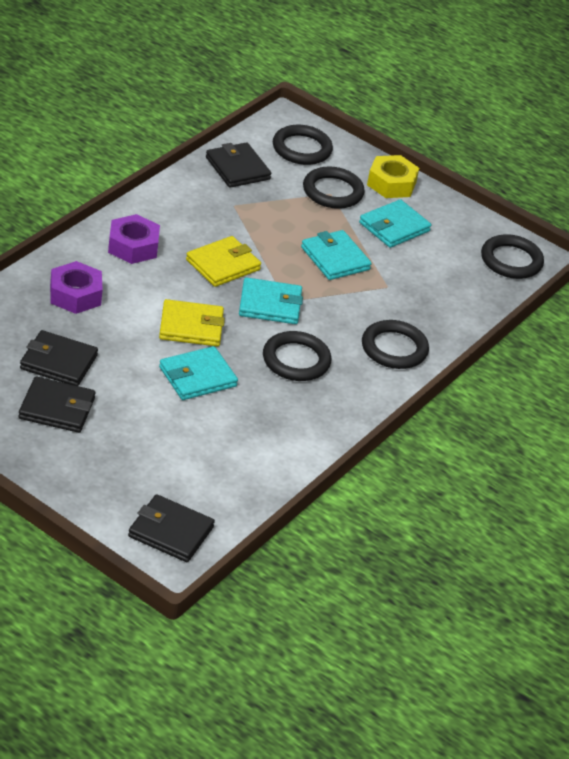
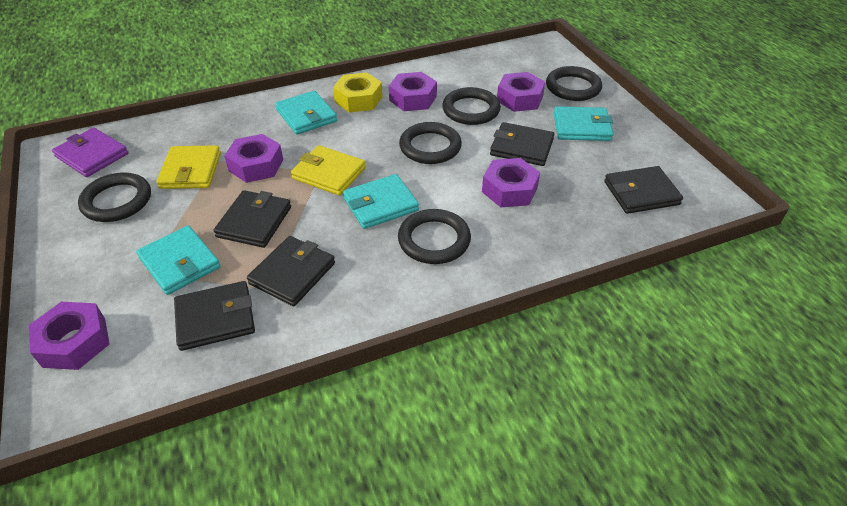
black wallet: 4 -> 5
purple nut: 2 -> 5
purple wallet: 0 -> 1

